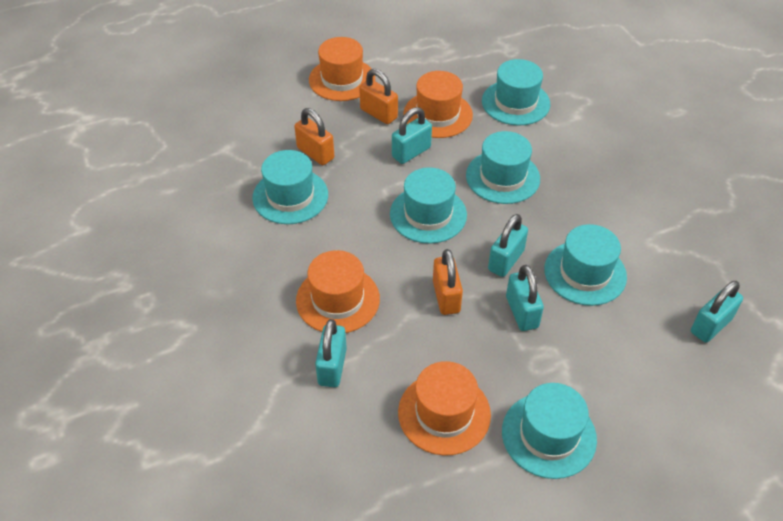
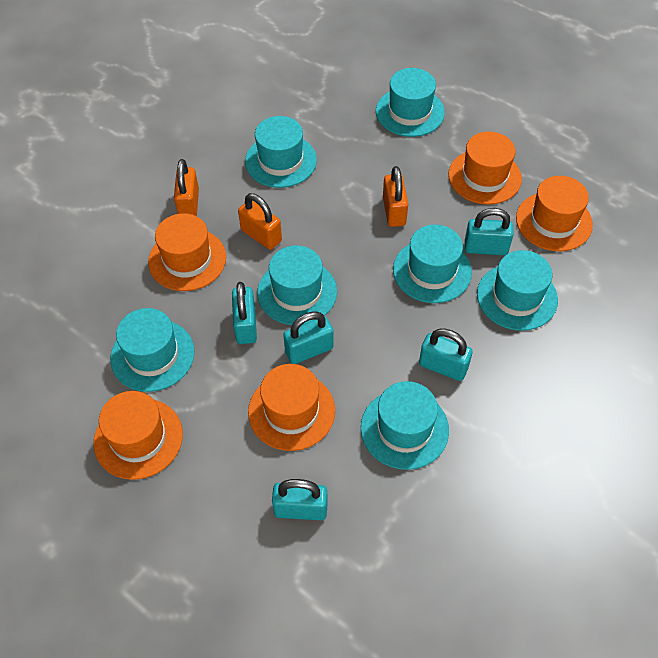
orange hat: 4 -> 5
turquoise hat: 6 -> 7

